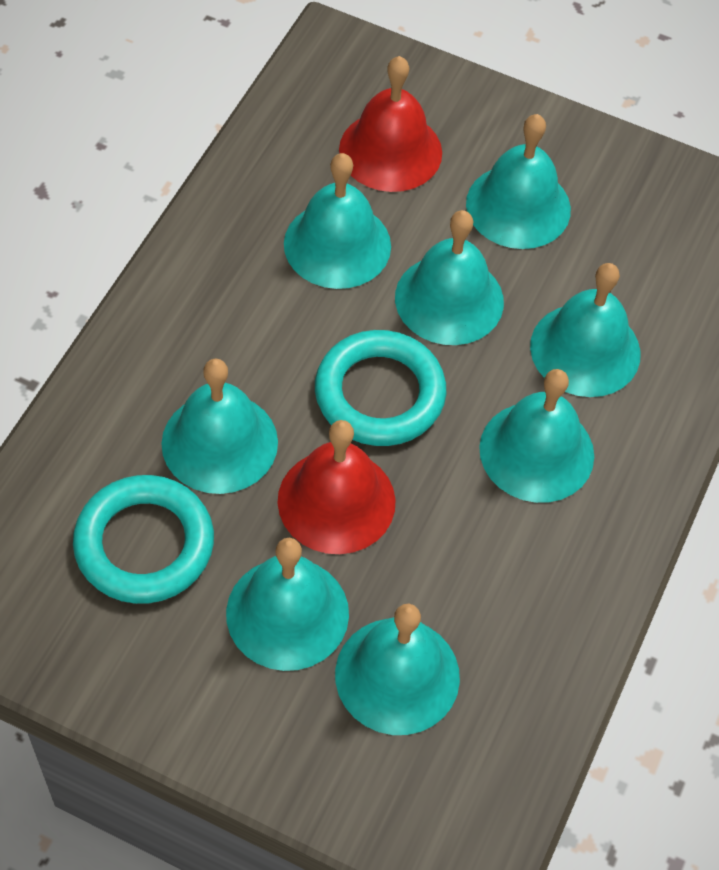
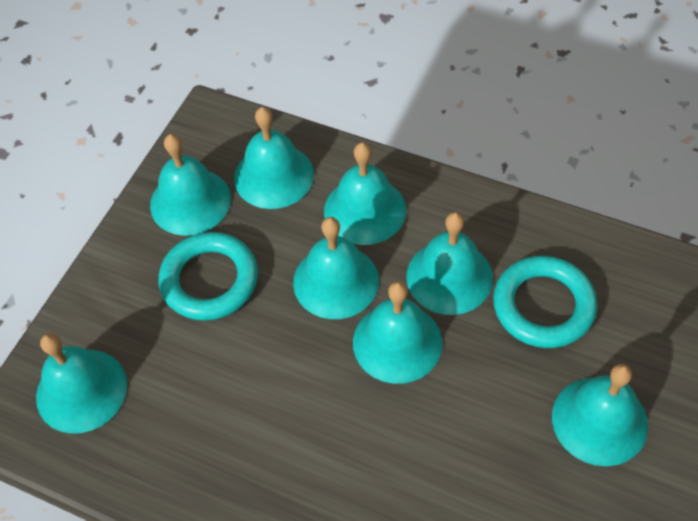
red bell: 2 -> 0

